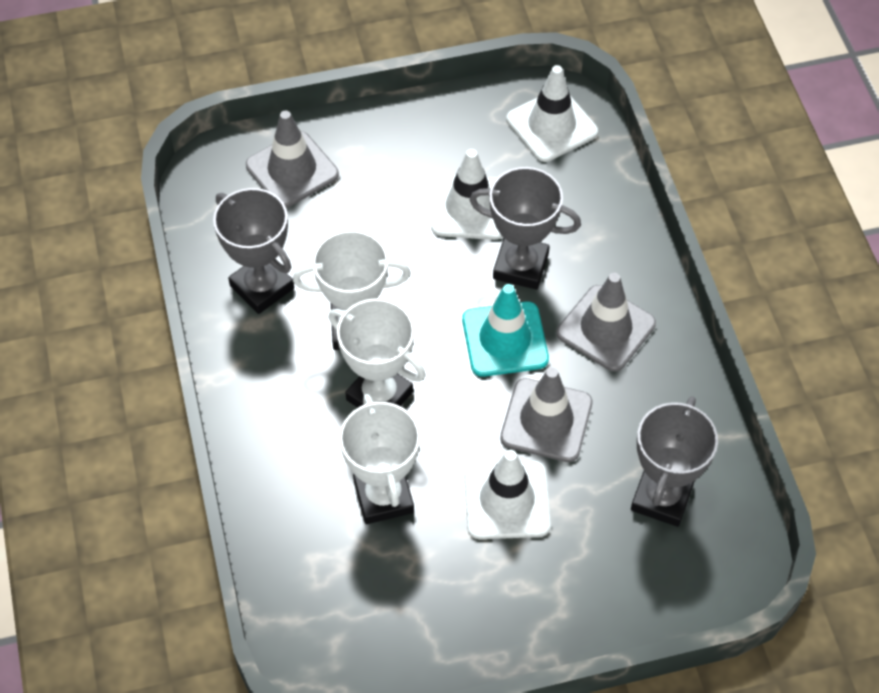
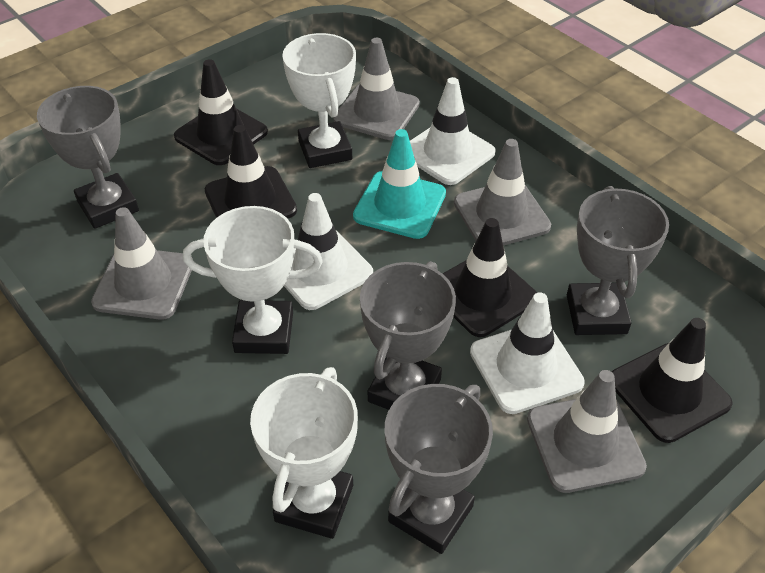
black traffic cone: 0 -> 4
grey traffic cone: 3 -> 4
grey trophy: 3 -> 4

